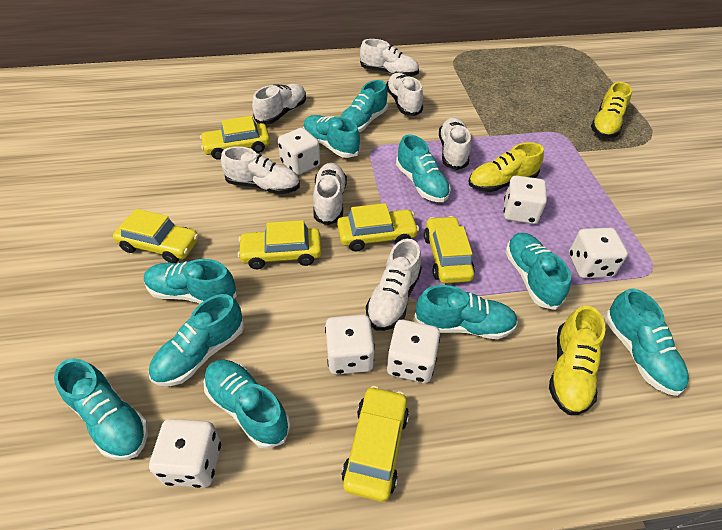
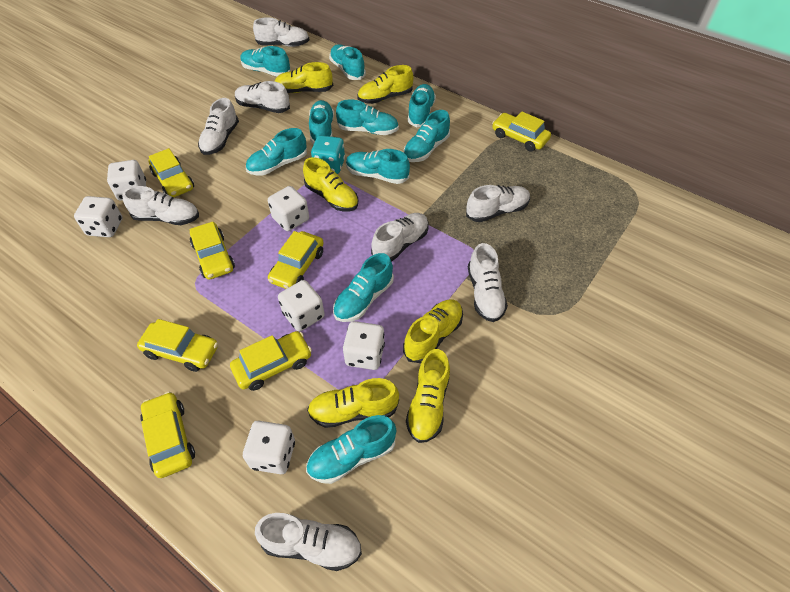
turquoise dice: 0 -> 1
white shoe: 7 -> 8
yellow car: 6 -> 7
yellow shoe: 3 -> 6

